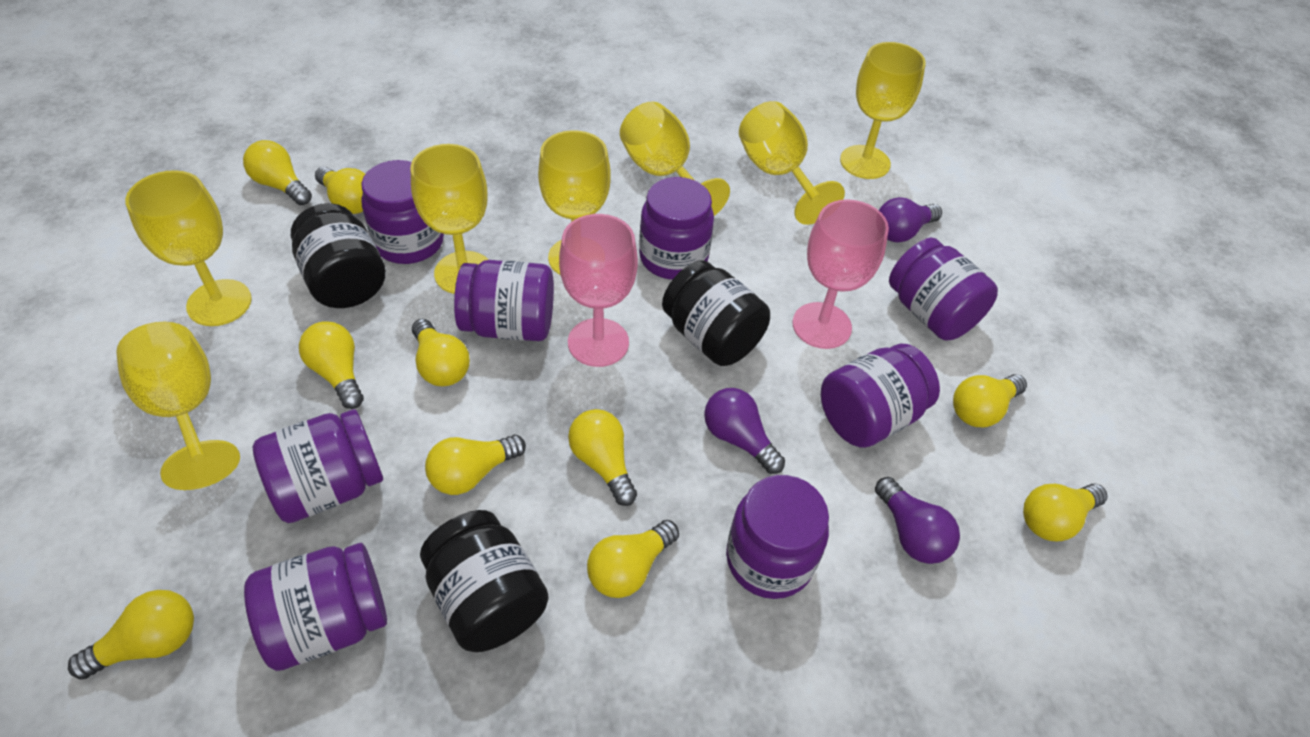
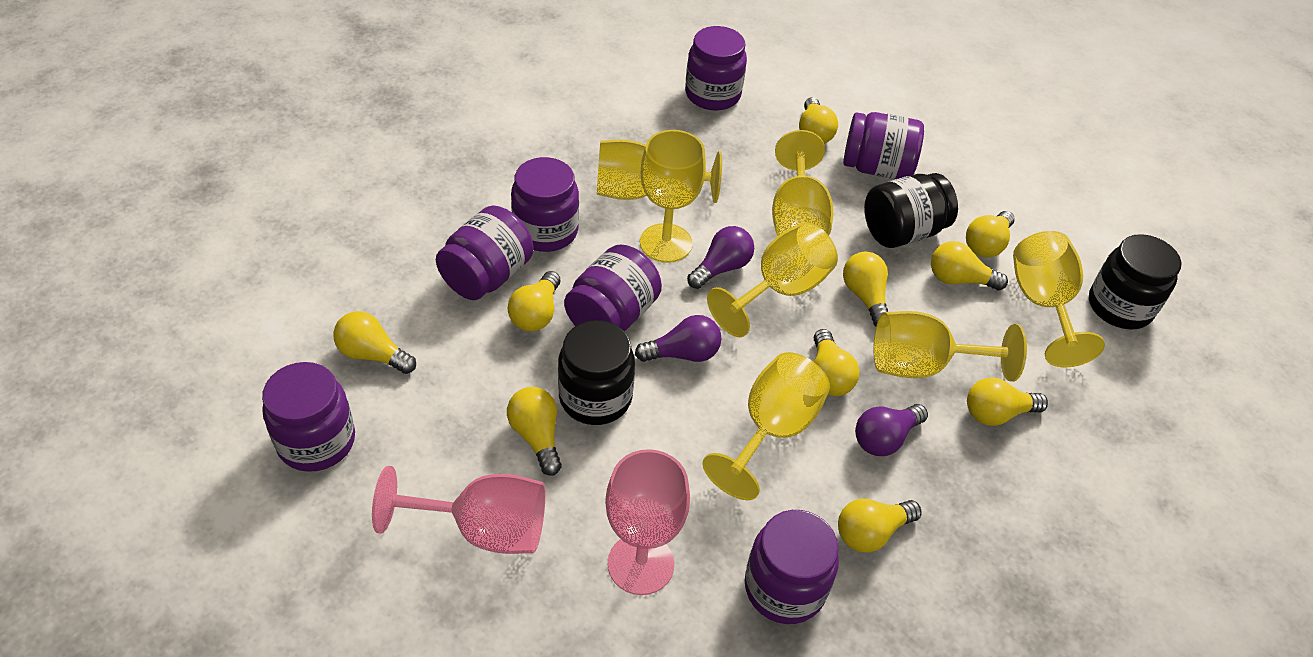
purple jar: 8 -> 7

